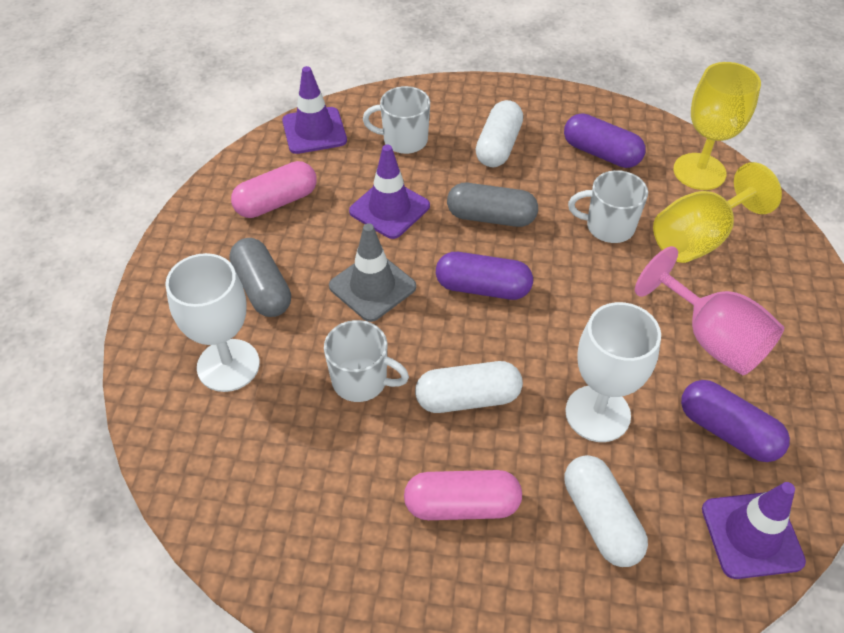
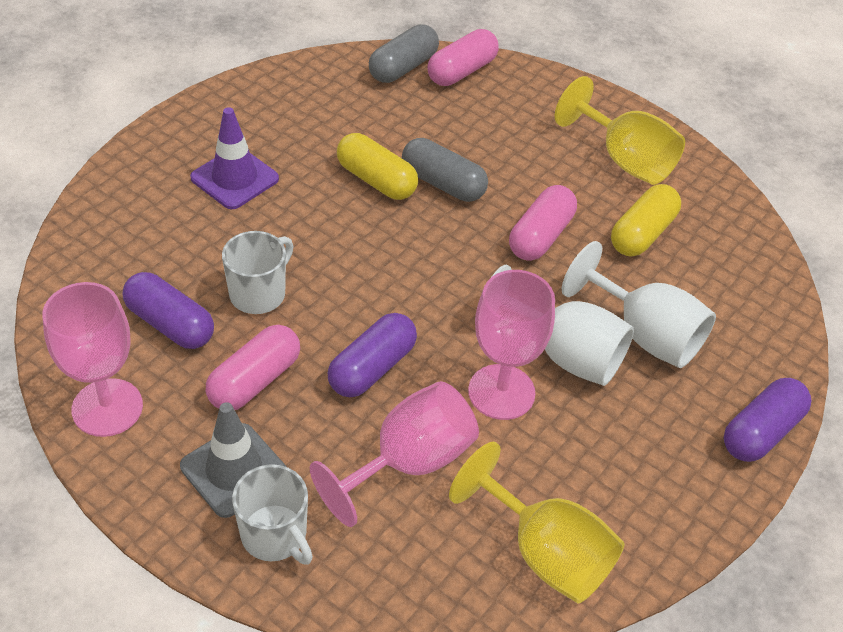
pink capsule: 2 -> 3
pink goblet: 1 -> 3
purple traffic cone: 3 -> 1
white capsule: 3 -> 0
white mug: 3 -> 2
yellow capsule: 0 -> 2

